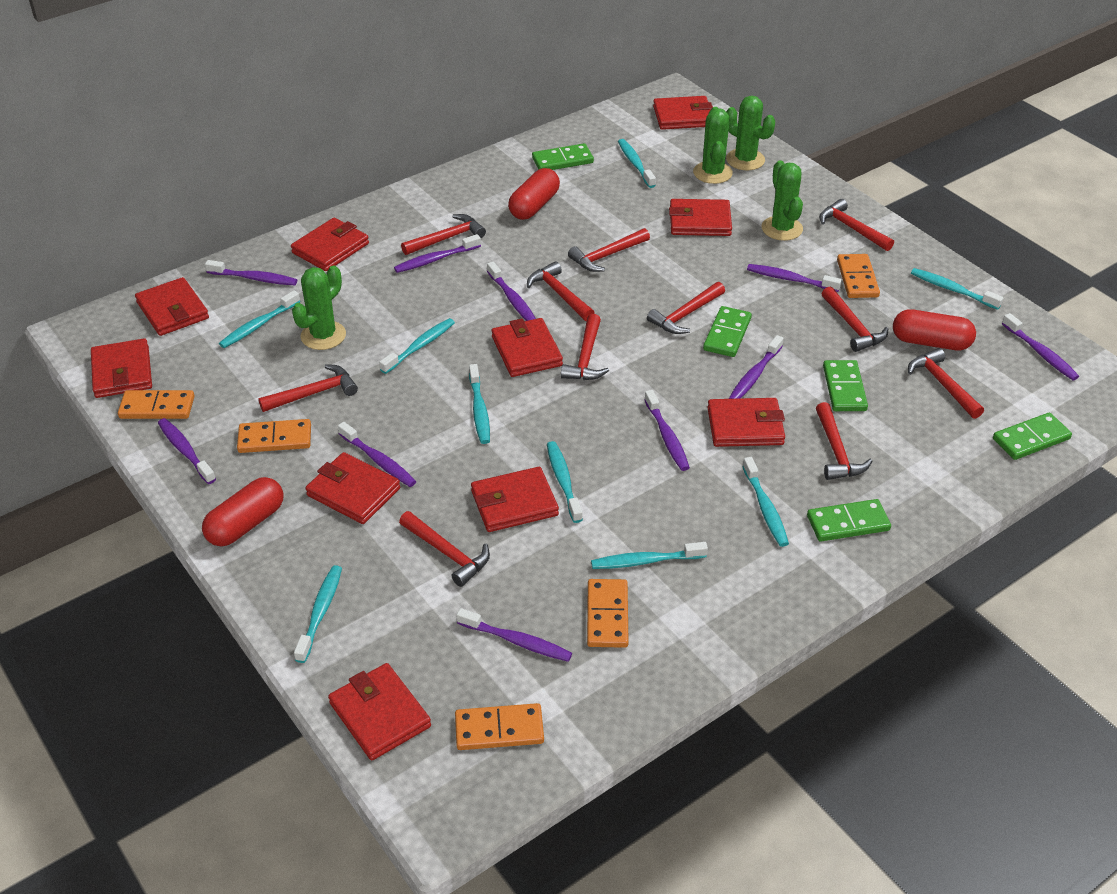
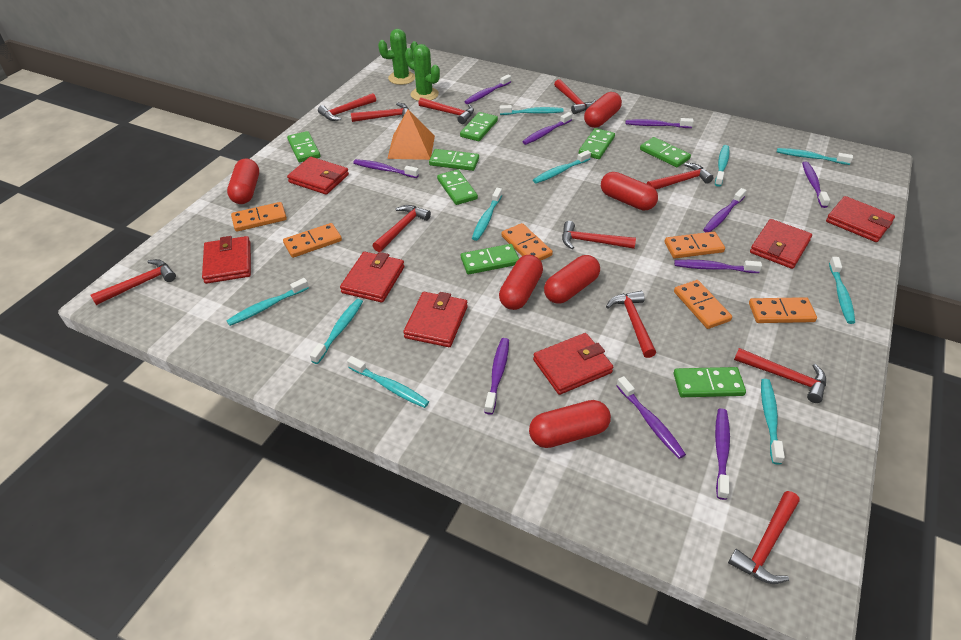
green cactus: 4 -> 2
green domino: 5 -> 8
orange domino: 5 -> 6
orange pyramid: 0 -> 1
red capsule: 3 -> 6
red wallet: 10 -> 7
turquoise toothbrush: 9 -> 10

